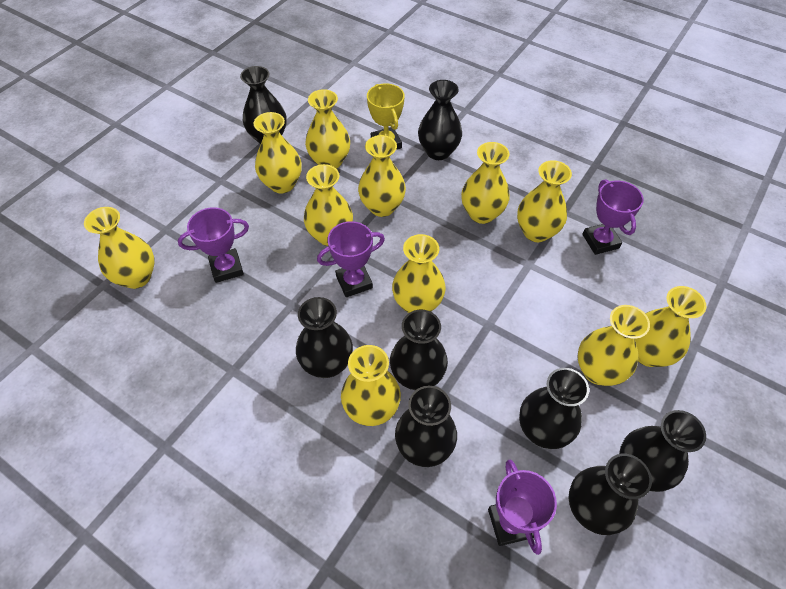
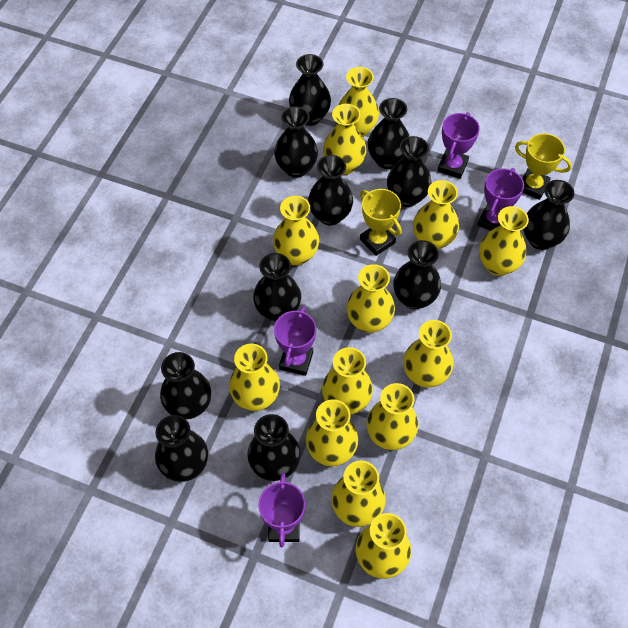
black vase: 8 -> 11
yellow trophy: 1 -> 2
yellow vase: 11 -> 13

